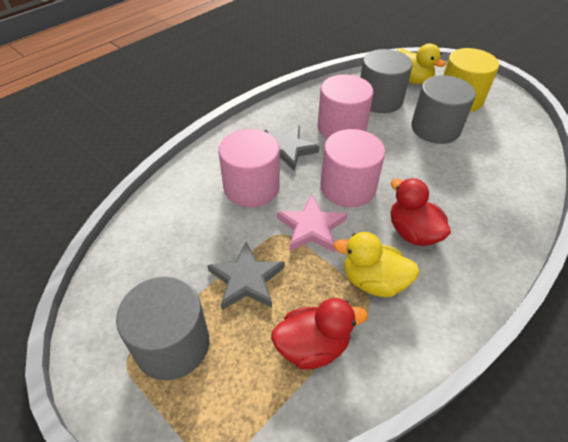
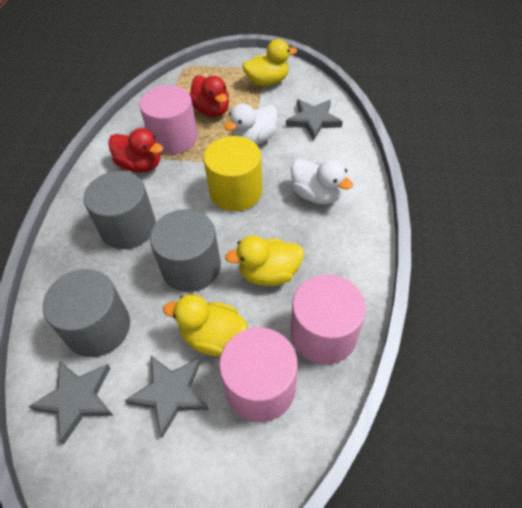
grey star: 2 -> 3
pink star: 1 -> 0
white duck: 0 -> 2
yellow duck: 2 -> 3

